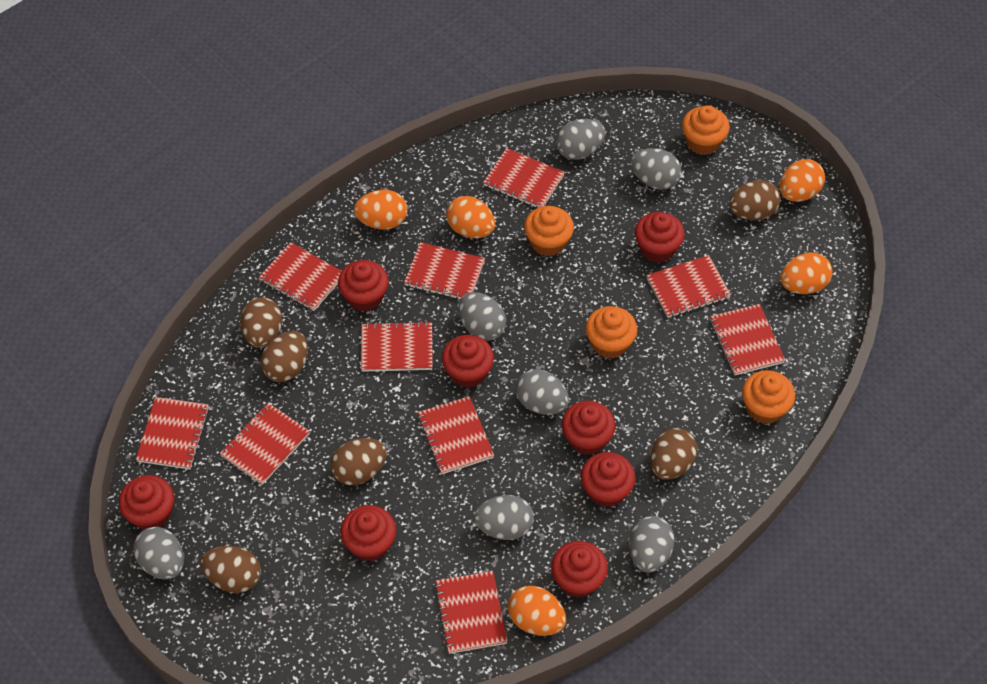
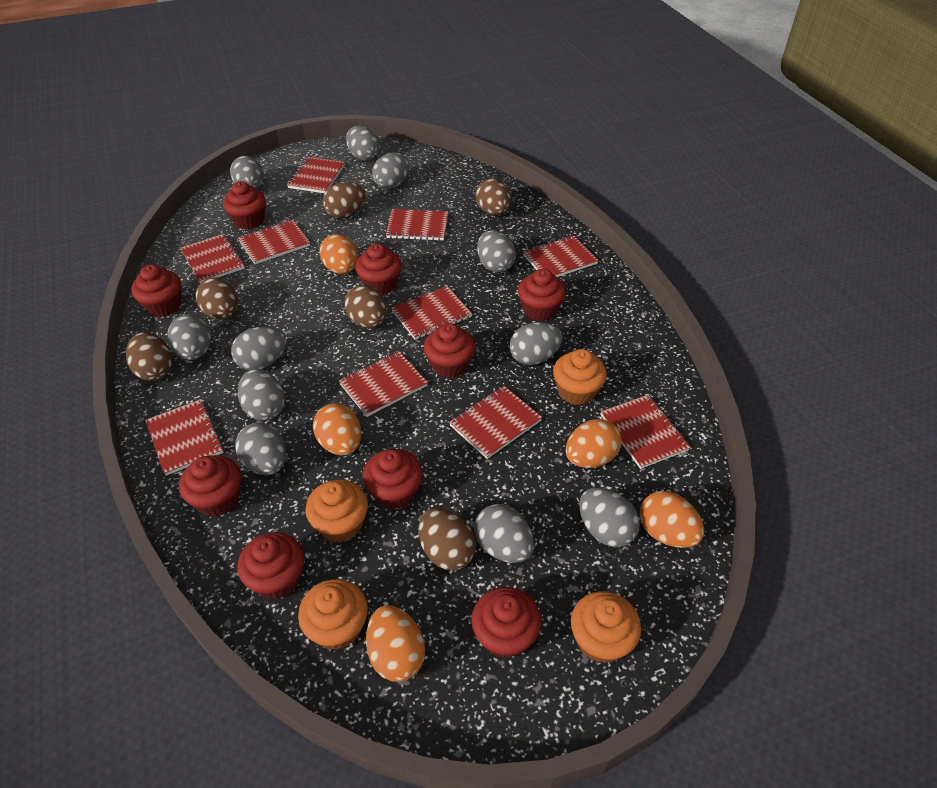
grey egg: 7 -> 11
red cupcake: 8 -> 9

